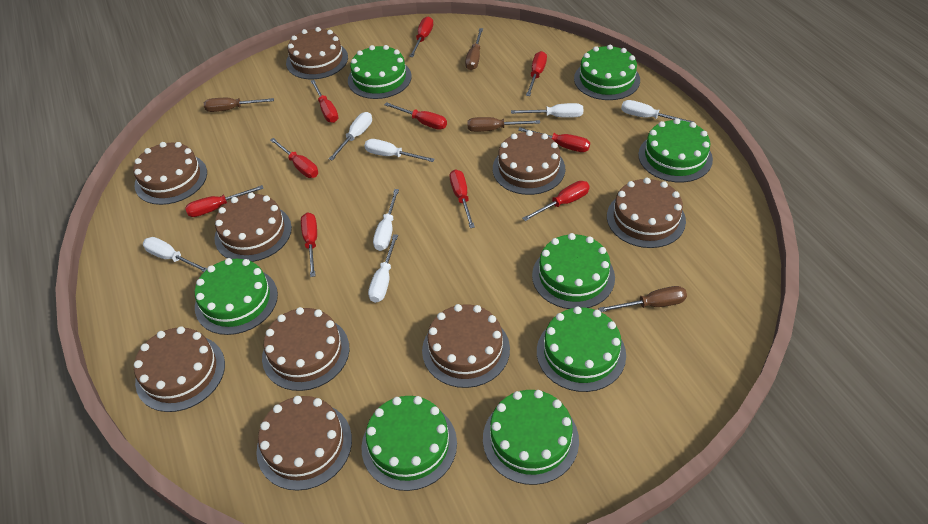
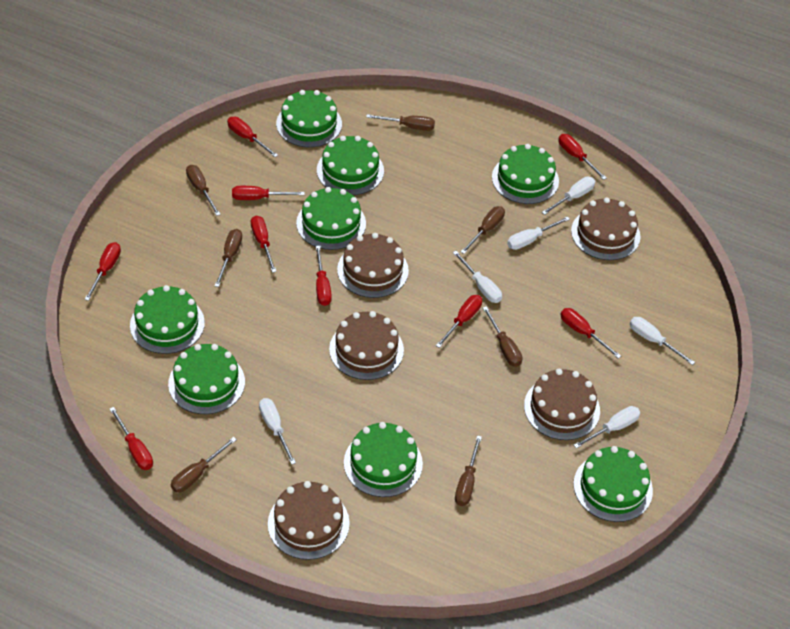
brown cake: 9 -> 5
brown screwdriver: 4 -> 7
red screwdriver: 10 -> 9
white screwdriver: 7 -> 6

